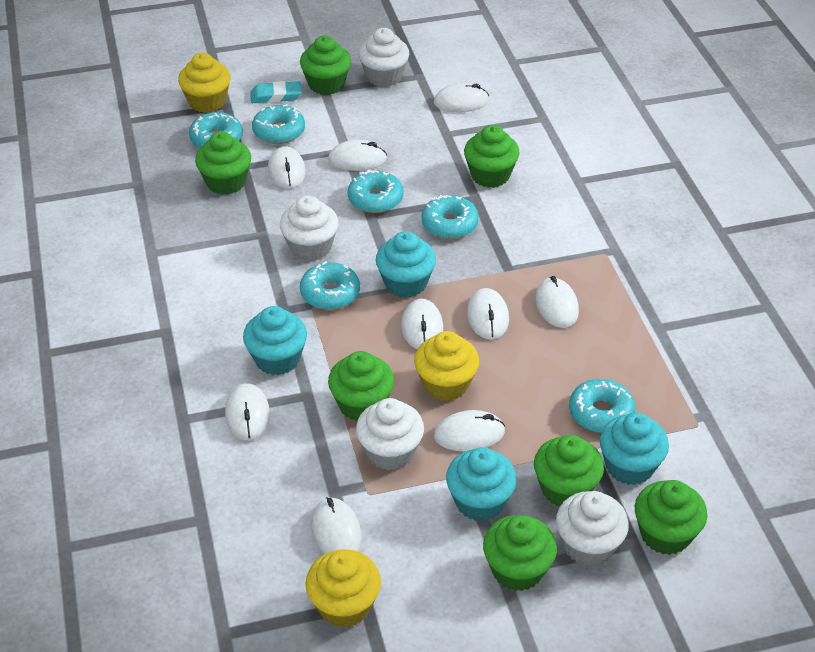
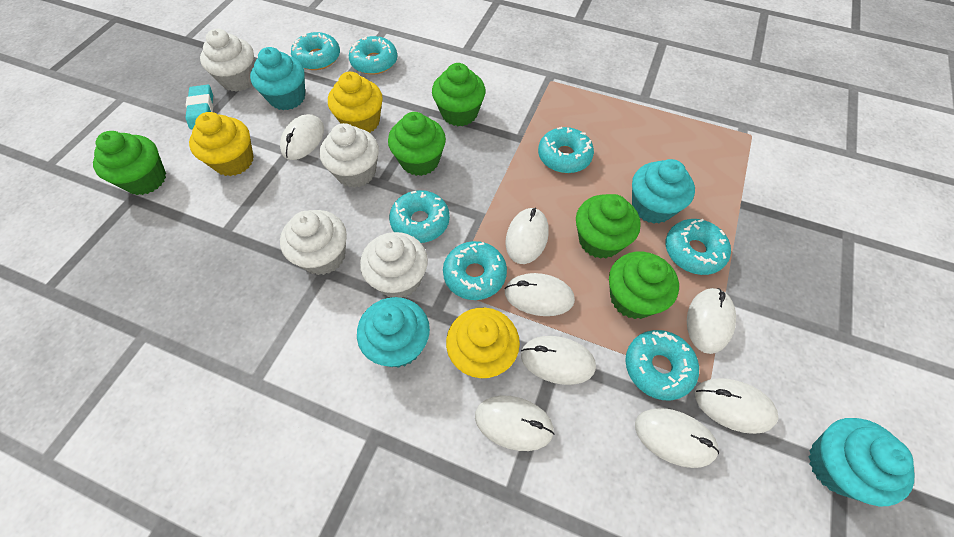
green cupcake: 7 -> 5
turquoise donut: 6 -> 7
white mouse: 9 -> 8

